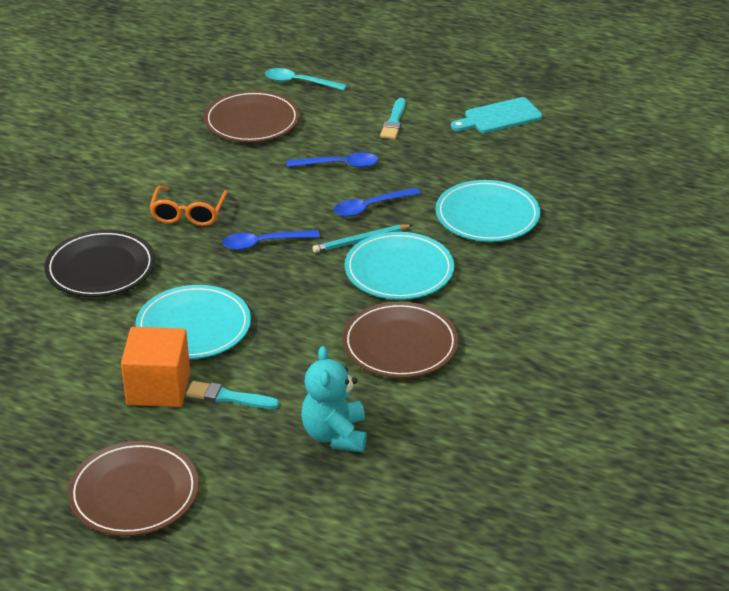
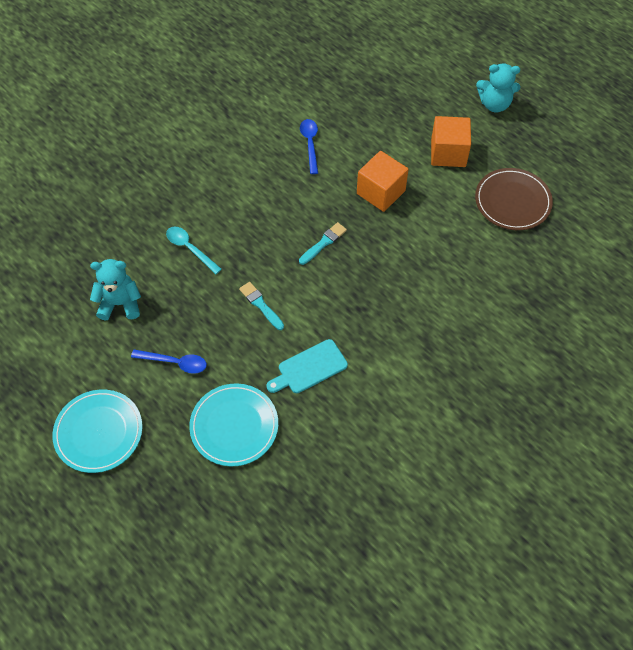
black plate: 1 -> 0
blue spoon: 3 -> 2
brown plate: 3 -> 1
orange cube: 1 -> 2
orange glasses: 1 -> 0
turquoise pencil: 1 -> 0
turquoise plate: 3 -> 2
turquoise teddy bear: 1 -> 2

